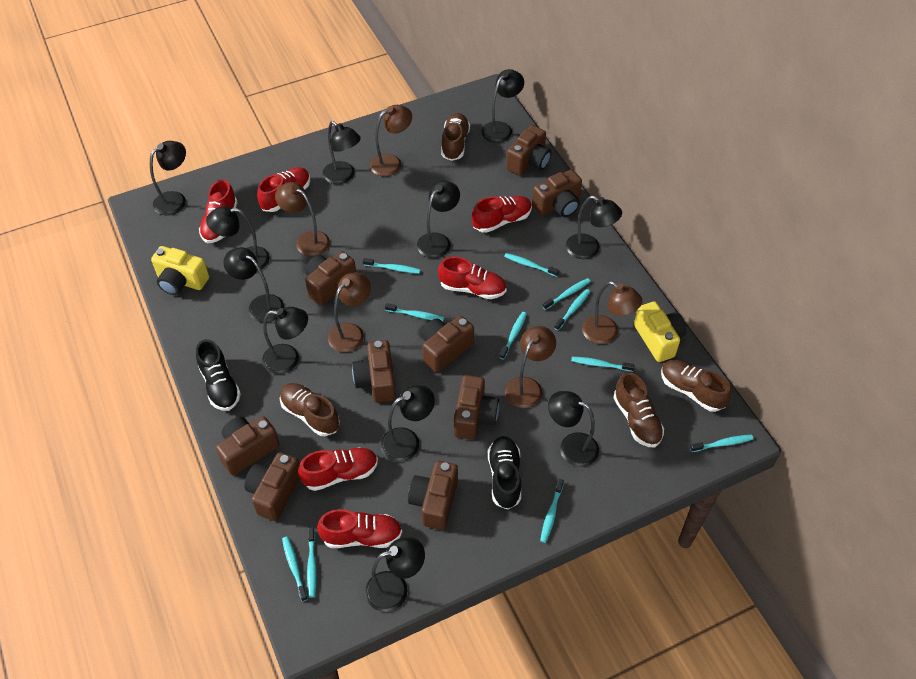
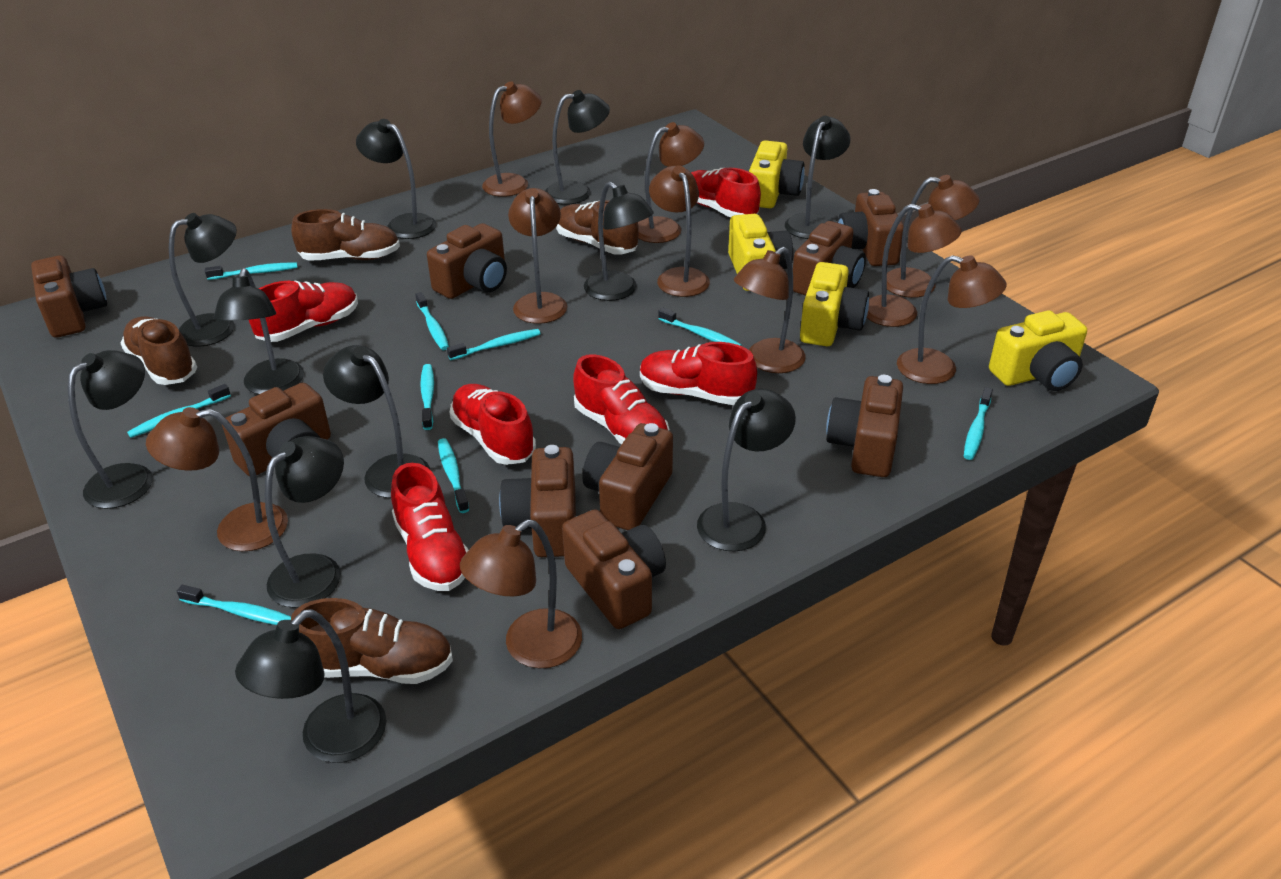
black shoe: 2 -> 0
brown lamp: 5 -> 10
turquoise toothbrush: 11 -> 9
yellow camera: 2 -> 4

